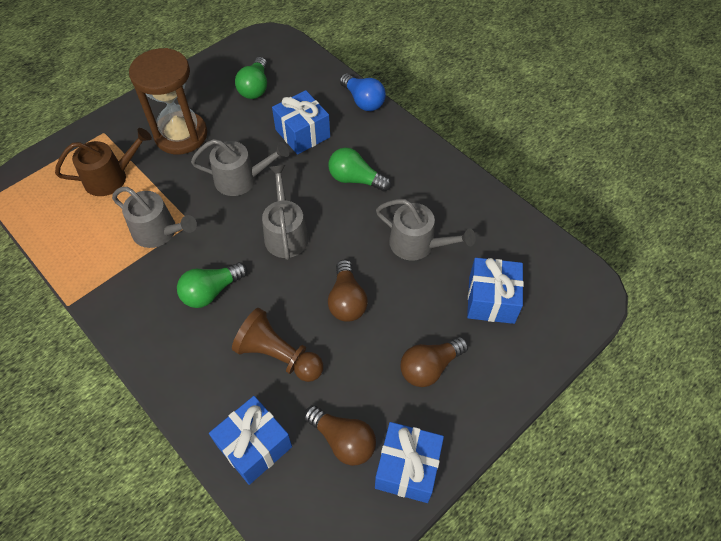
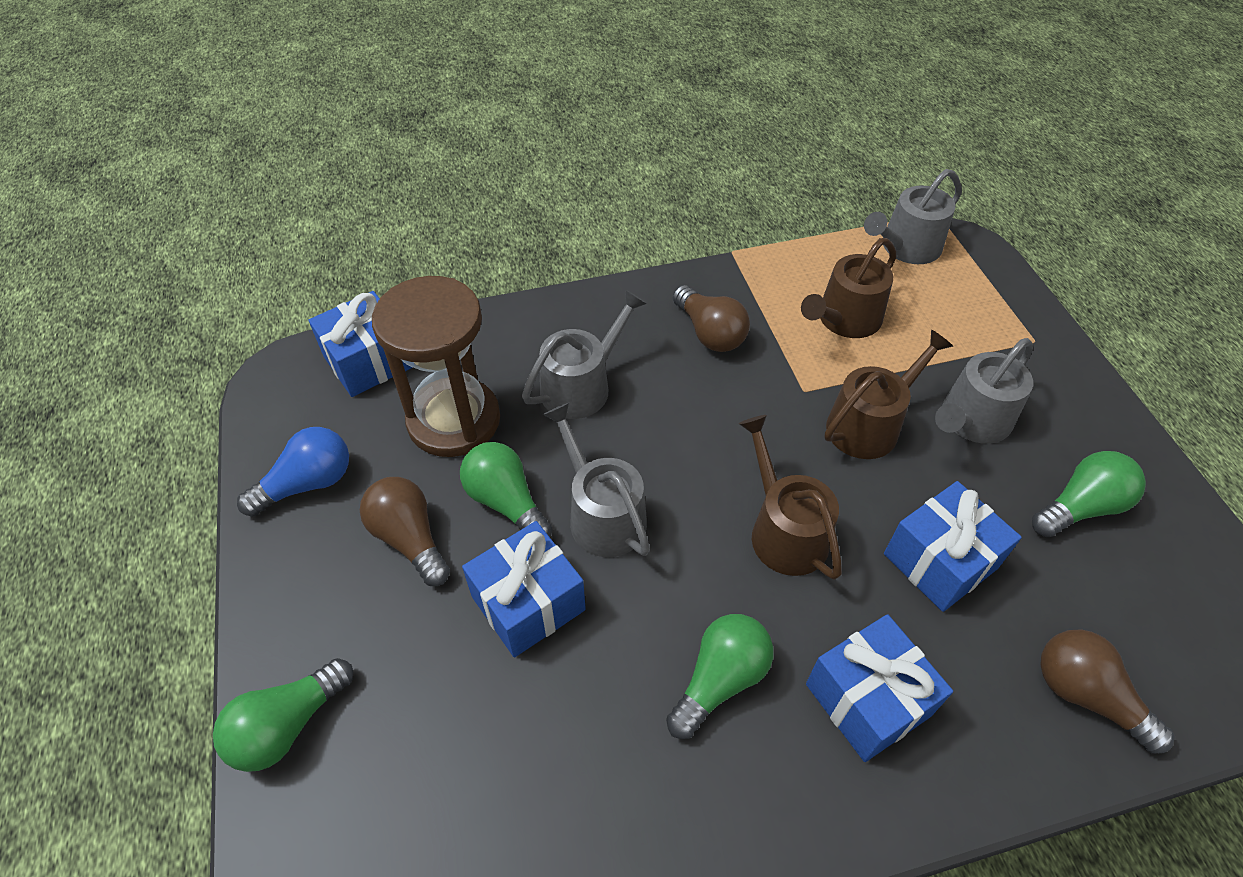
brown pawn: 1 -> 0
brown watering can: 1 -> 3
green light bulb: 3 -> 4

